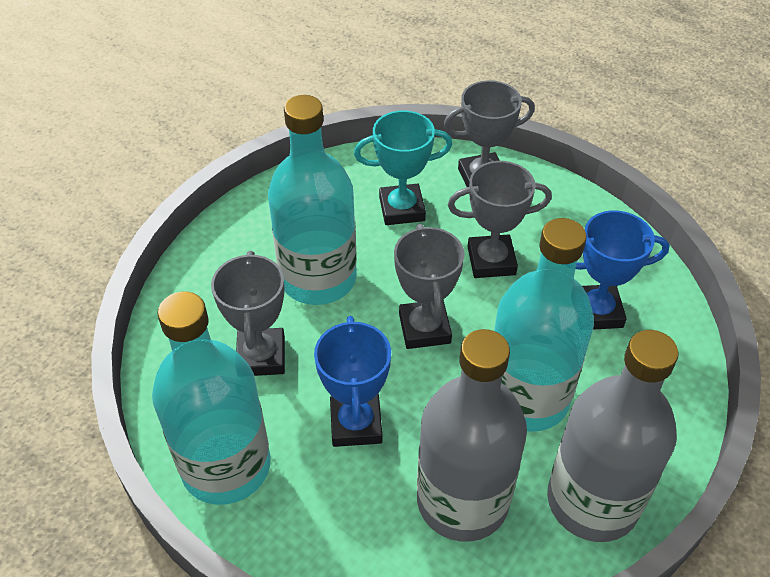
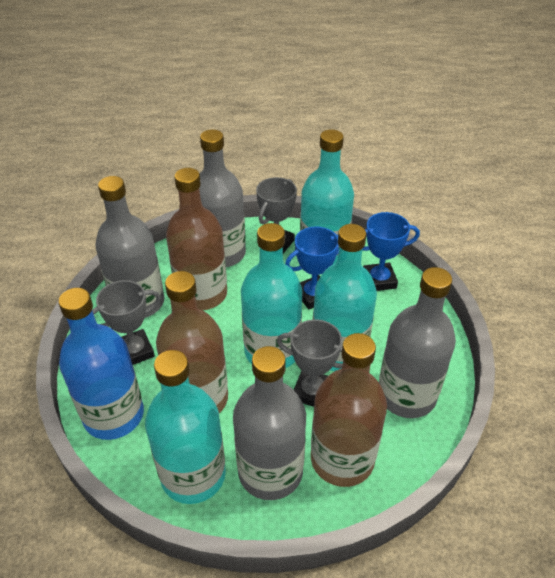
blue bottle: 0 -> 1
brown bottle: 0 -> 3
grey bottle: 2 -> 4
grey trophy: 4 -> 3
turquoise bottle: 3 -> 4
turquoise trophy: 1 -> 0

